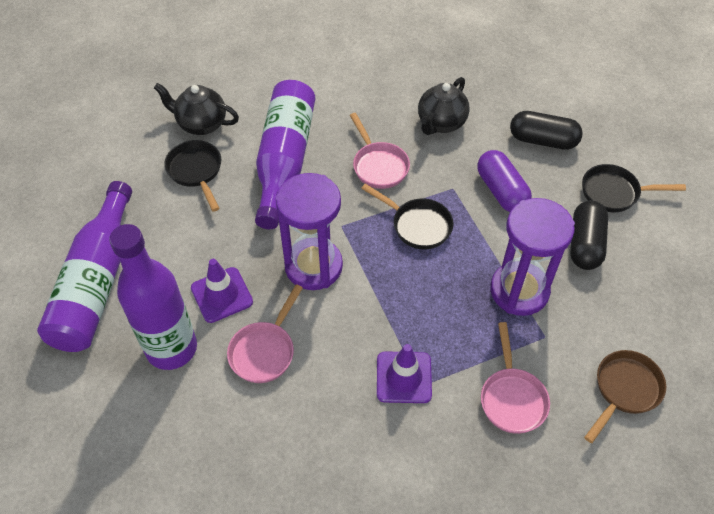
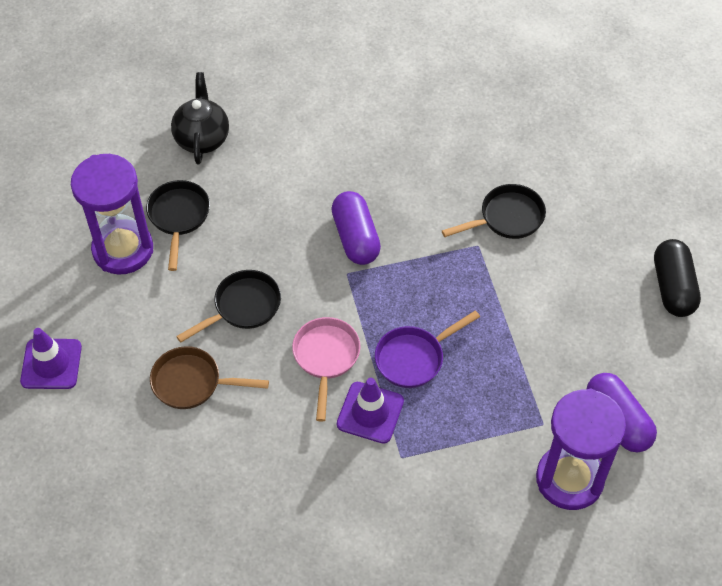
black capsule: 2 -> 1
black teapot: 2 -> 1
pink pan: 3 -> 1
purple bottle: 3 -> 0
purple capsule: 1 -> 2
purple pan: 0 -> 1

